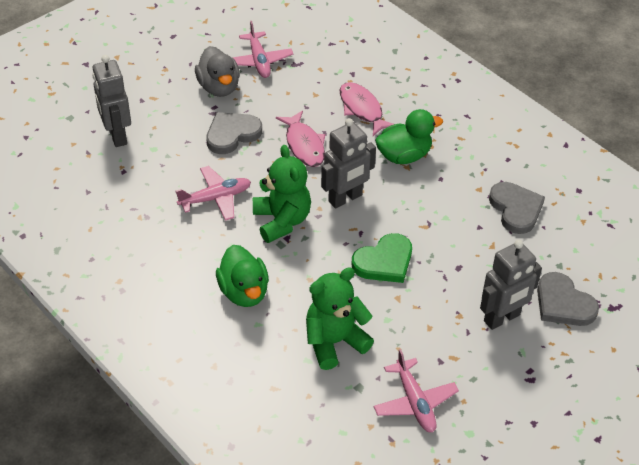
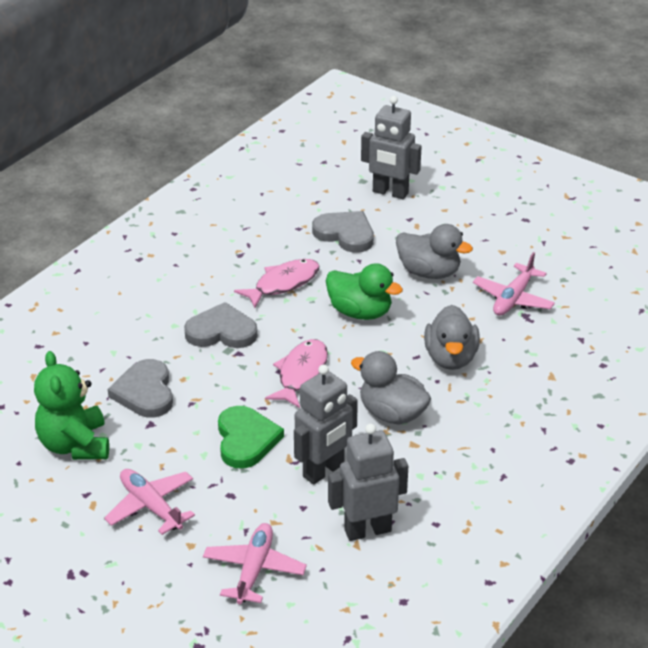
green duck: 2 -> 1
green teddy bear: 2 -> 1
grey duck: 1 -> 3

